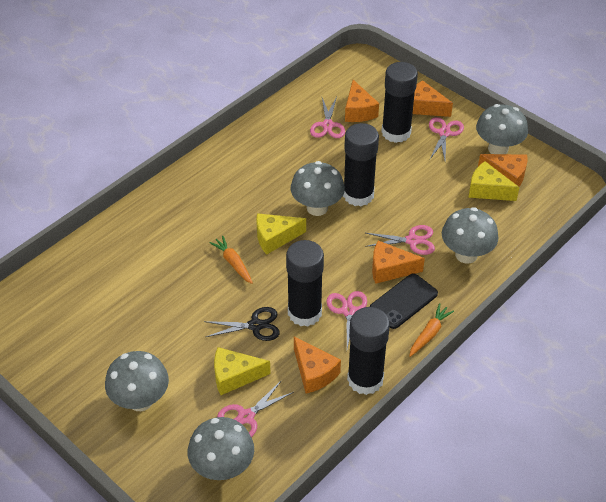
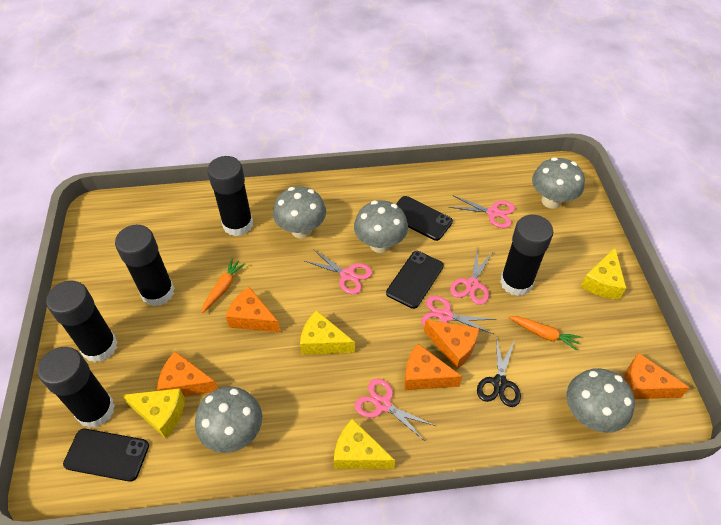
black glue stick: 4 -> 5
black phone: 1 -> 3
yellow cheese: 3 -> 4

